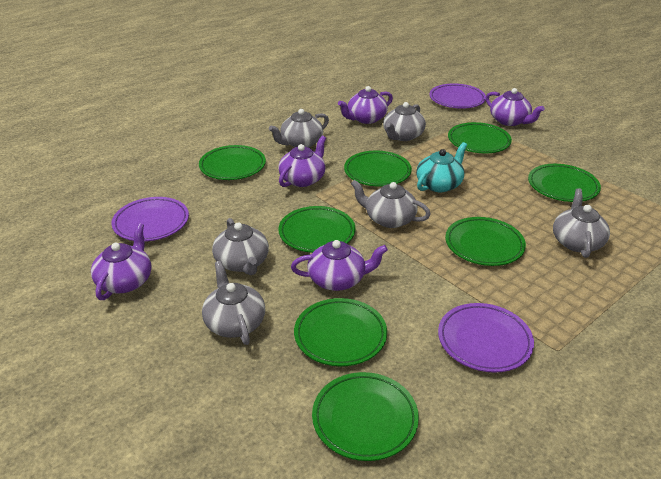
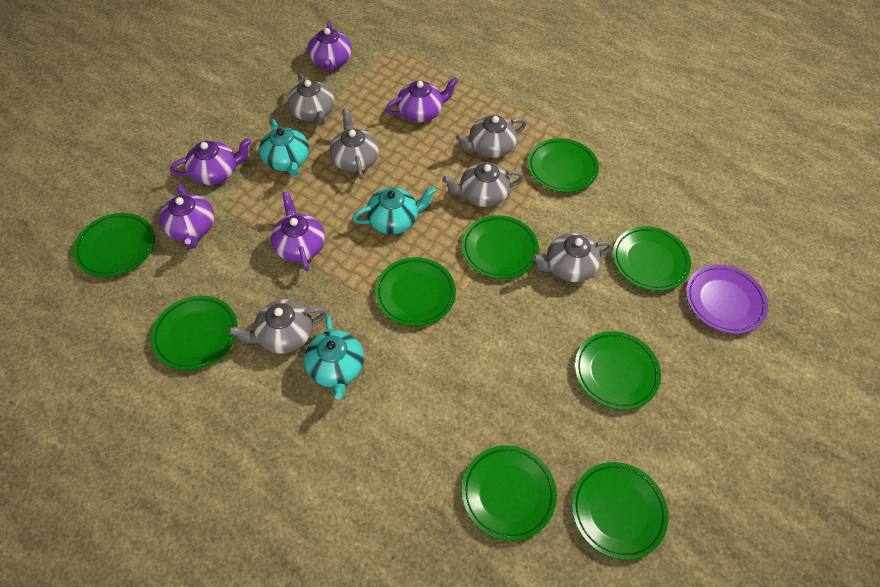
green plate: 8 -> 9
purple plate: 3 -> 1
turquoise teapot: 1 -> 3

